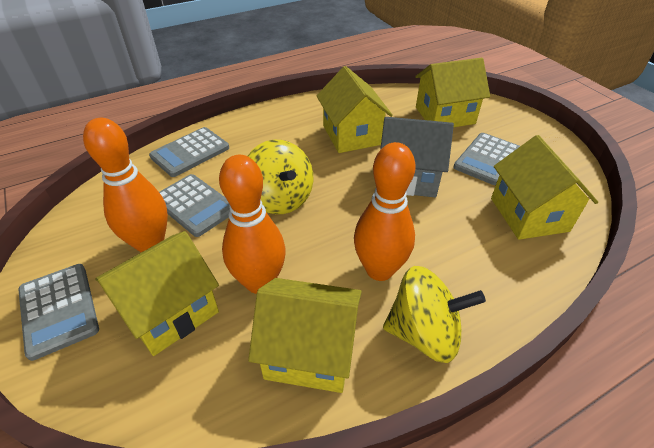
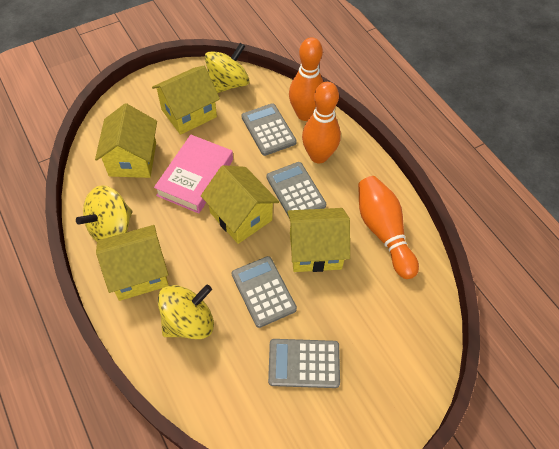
grey house: 1 -> 0
pink book: 0 -> 1
yellow spinning top: 2 -> 3

